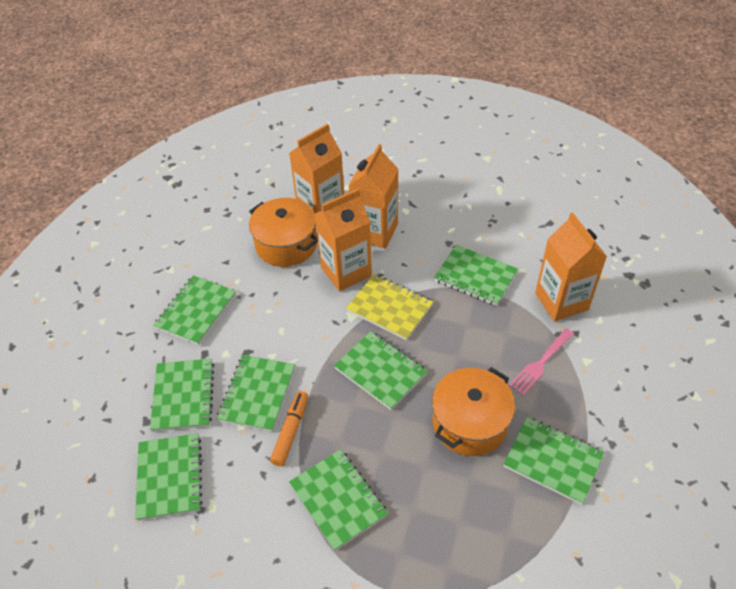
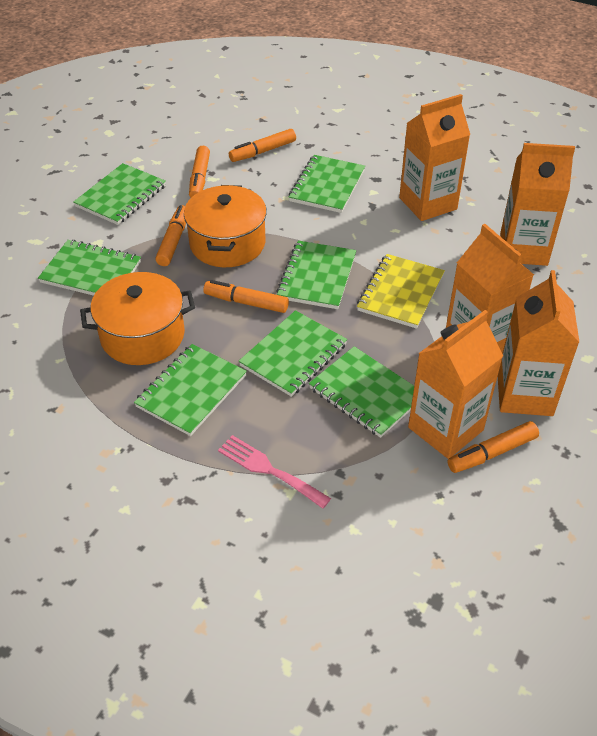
green notebook: 8 -> 7
orange carton: 4 -> 5
orange marker: 1 -> 5

